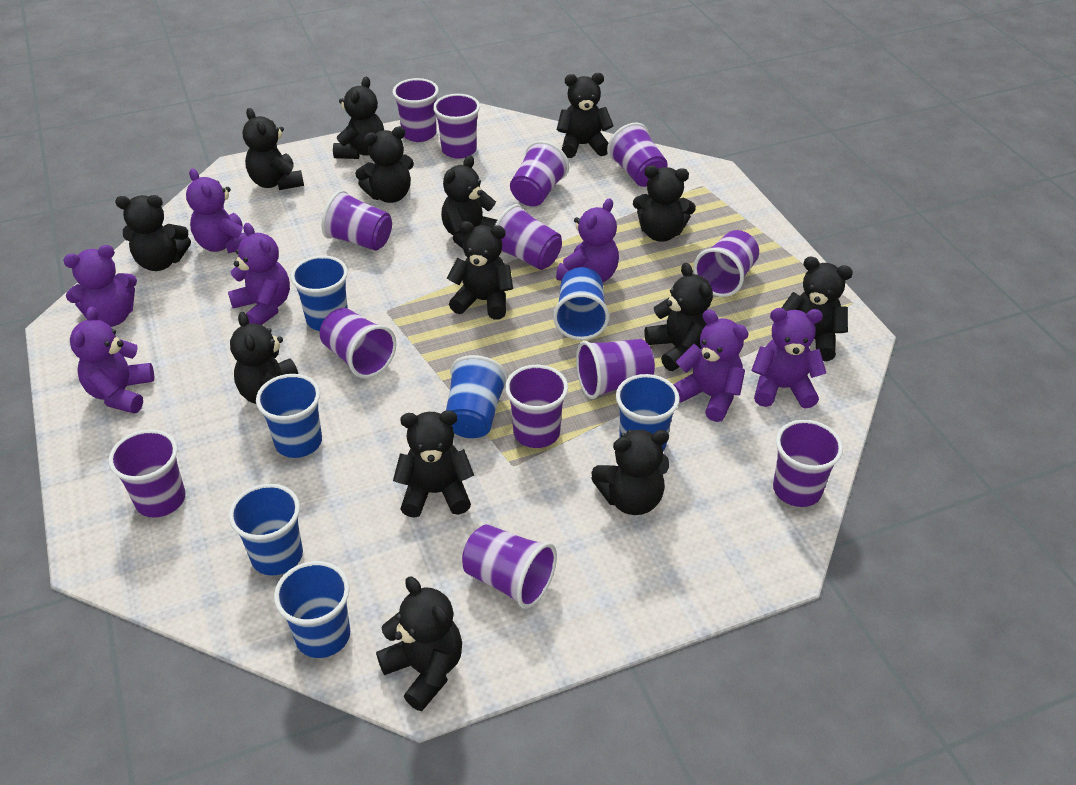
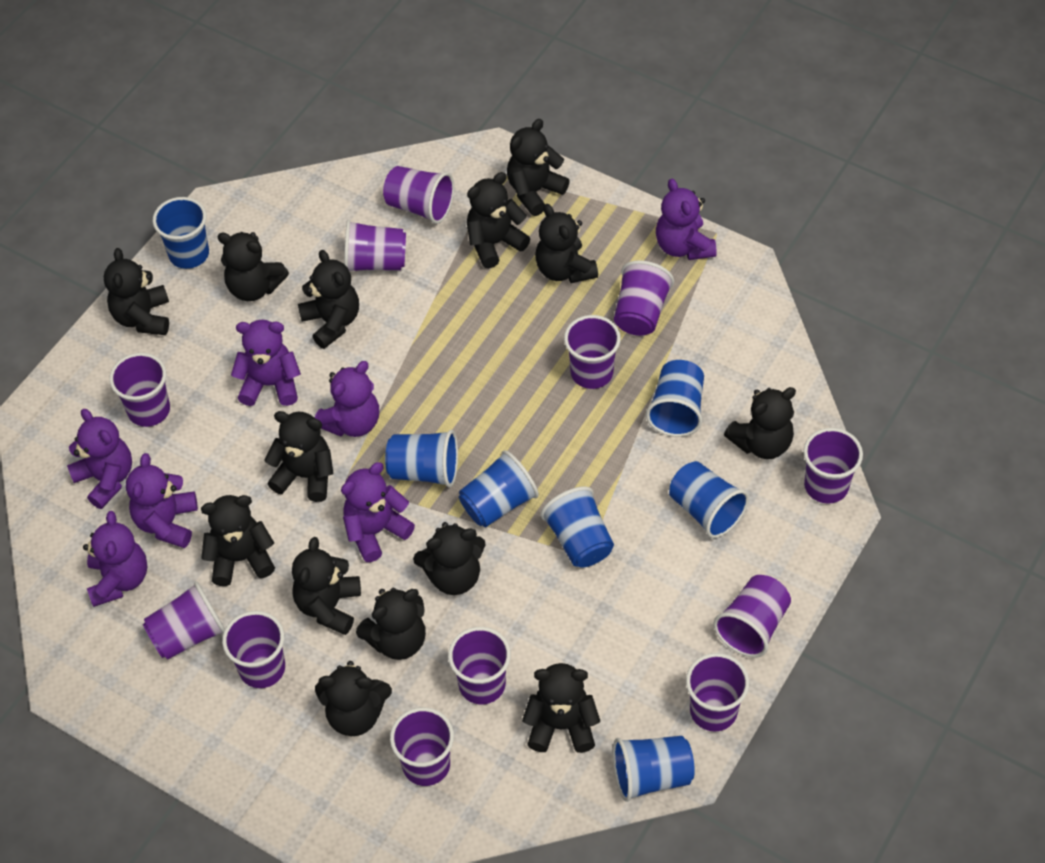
purple cup: 13 -> 12

